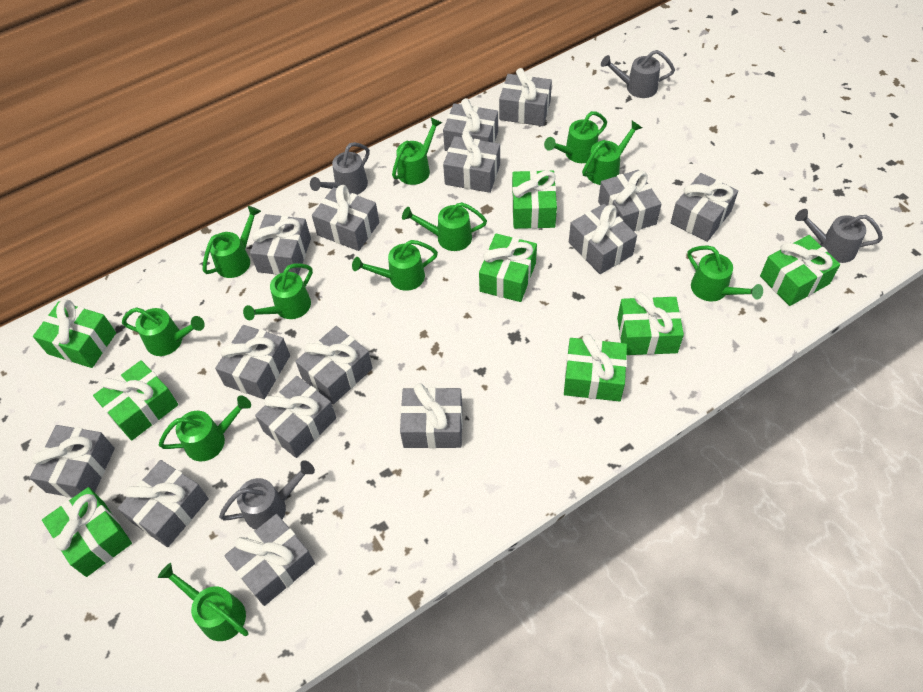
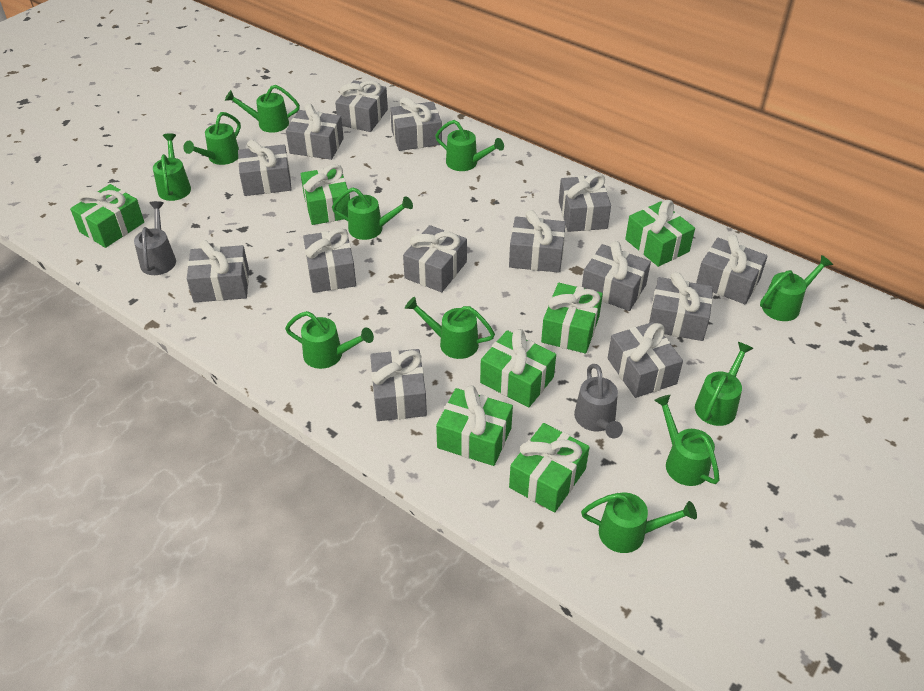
green gift: 8 -> 7
grey gift: 15 -> 14
grey watering can: 4 -> 2

